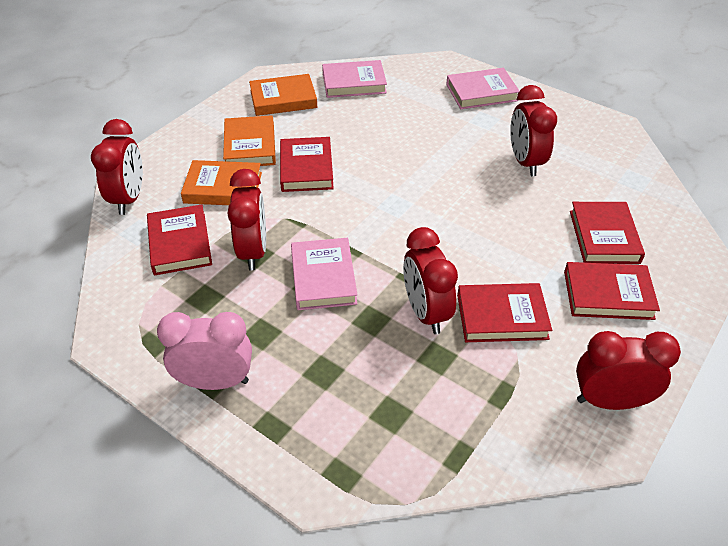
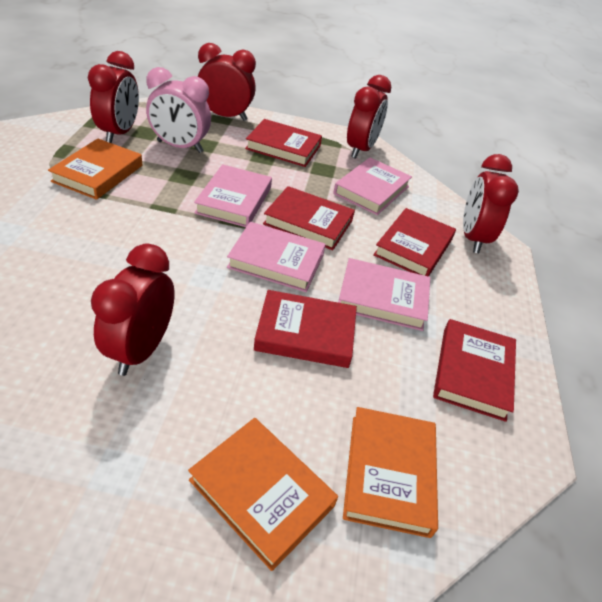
pink book: 3 -> 4

